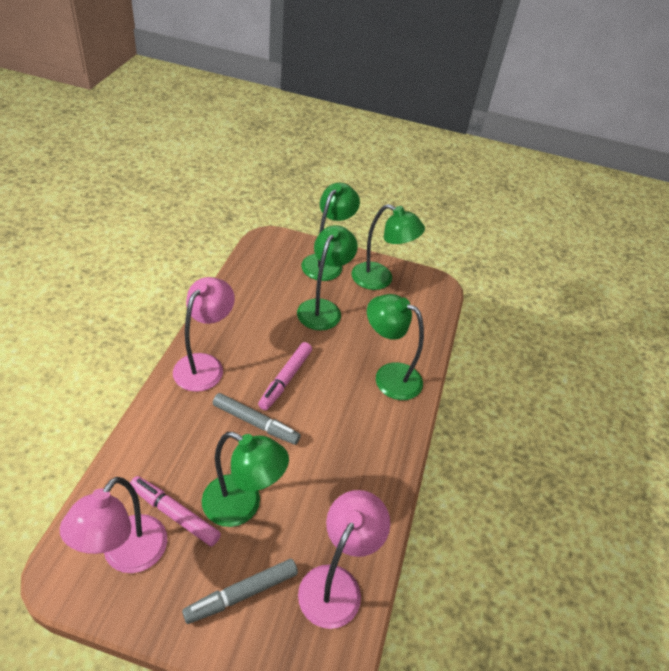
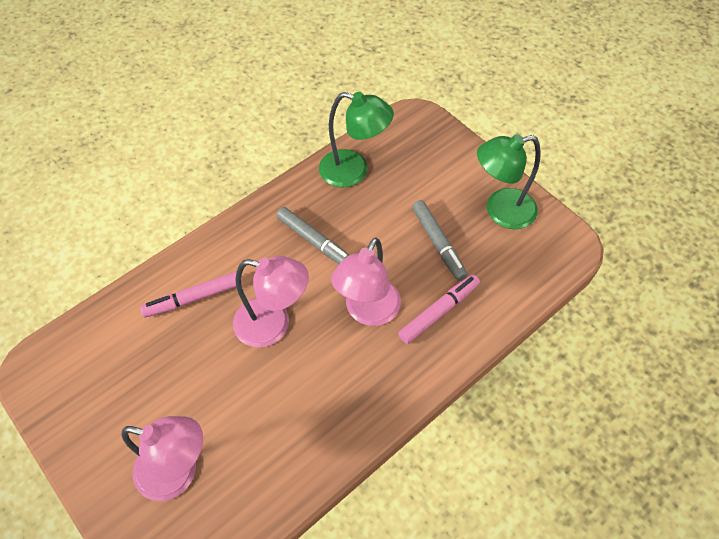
green lamp: 5 -> 2

